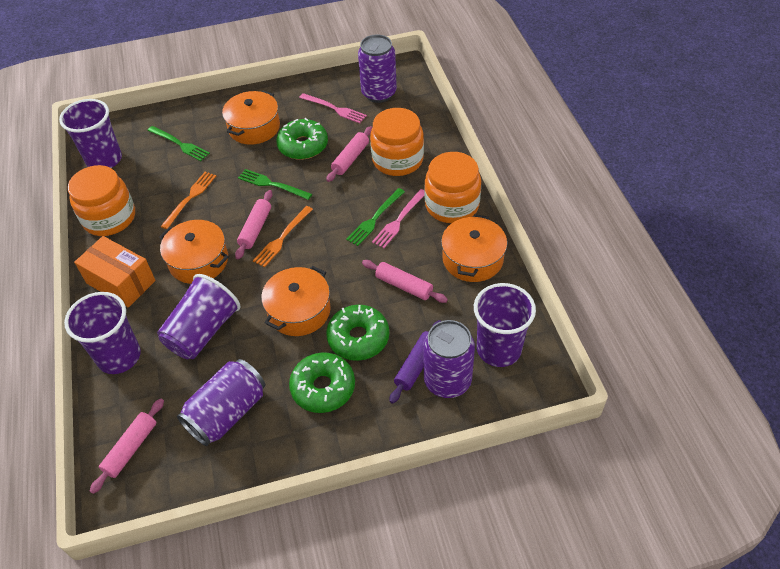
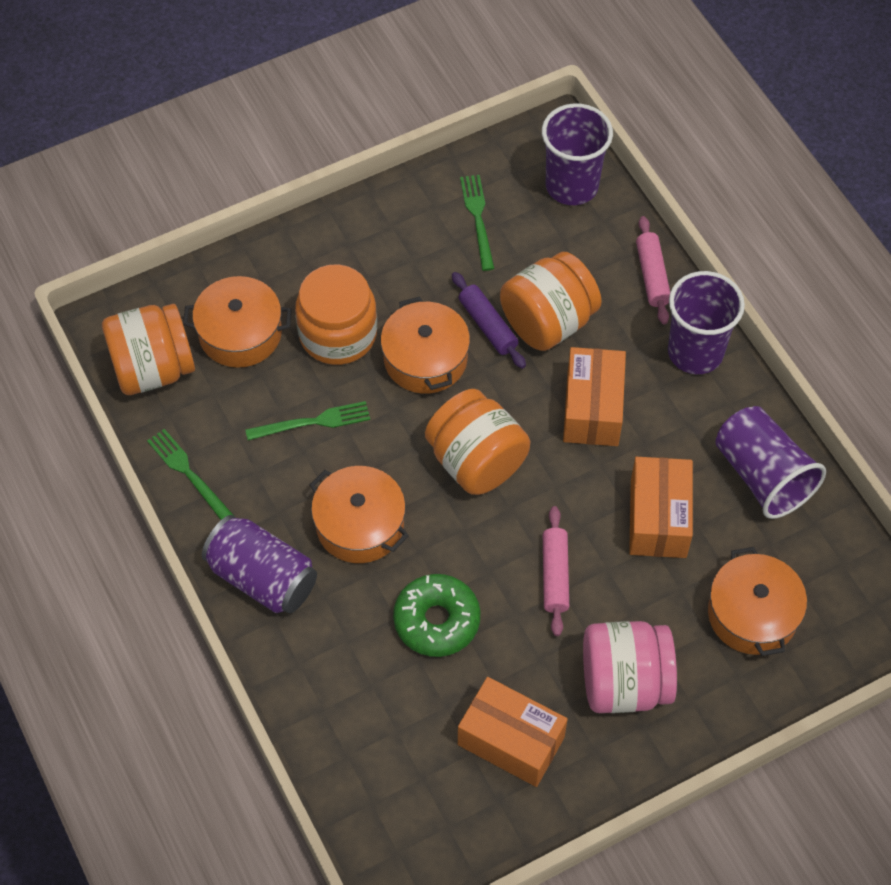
green donut: 3 -> 1
orange box: 1 -> 3
orange fork: 2 -> 0
orange jar: 3 -> 4
pink fork: 2 -> 0
pink jar: 0 -> 1
pink rolling pin: 4 -> 2
purple can: 3 -> 1
purple cup: 4 -> 3

